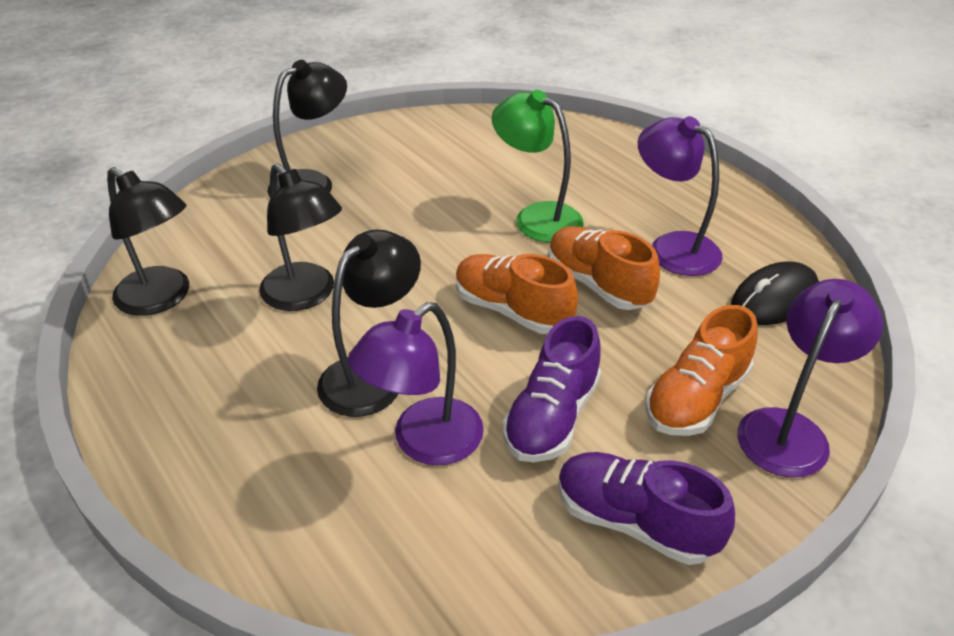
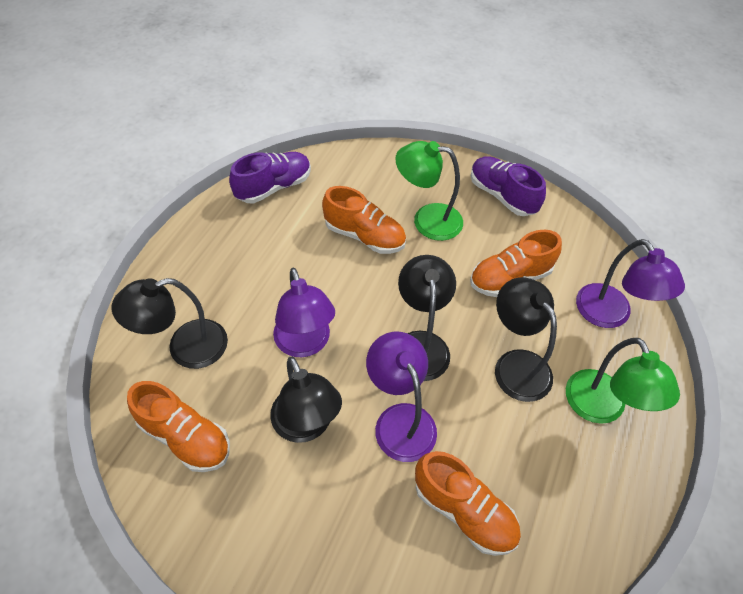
black mouse: 1 -> 0
green lamp: 1 -> 2
orange shoe: 3 -> 4

